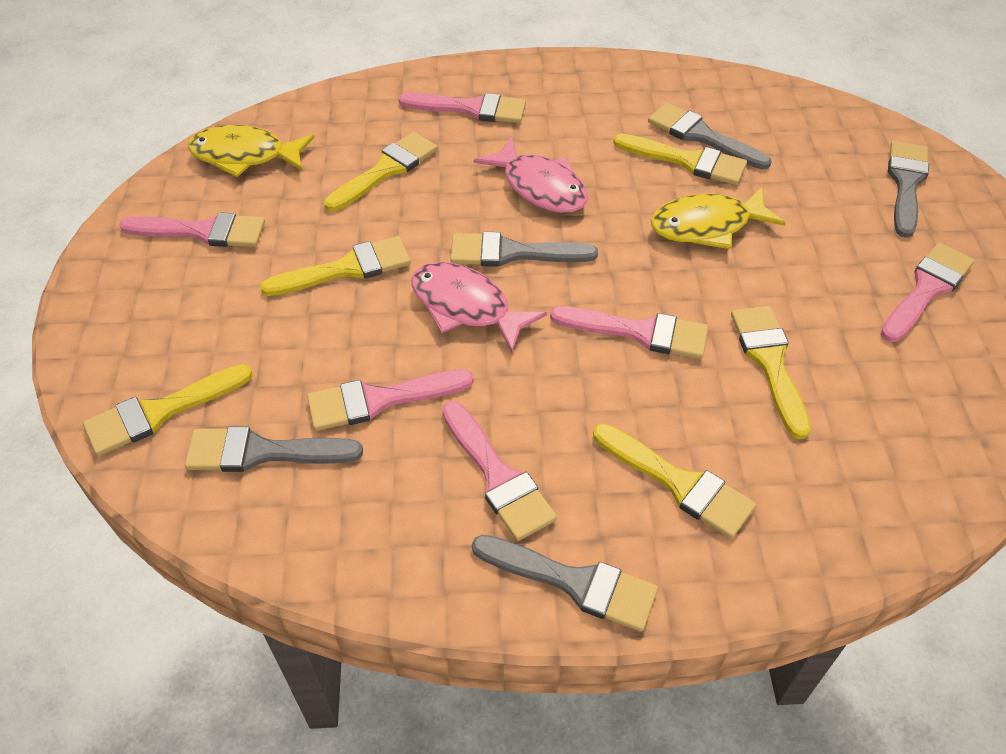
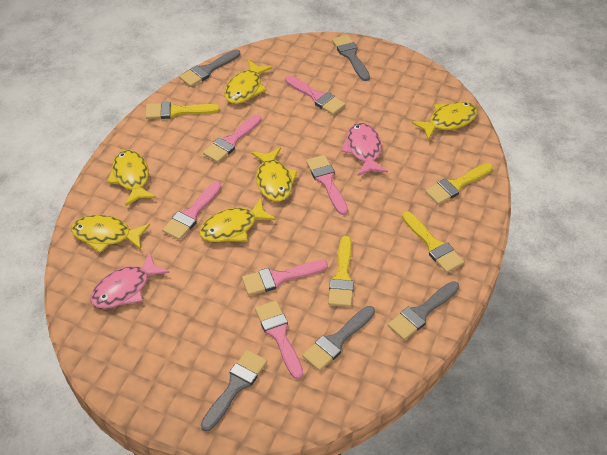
yellow brush: 6 -> 4
yellow fish: 2 -> 6

